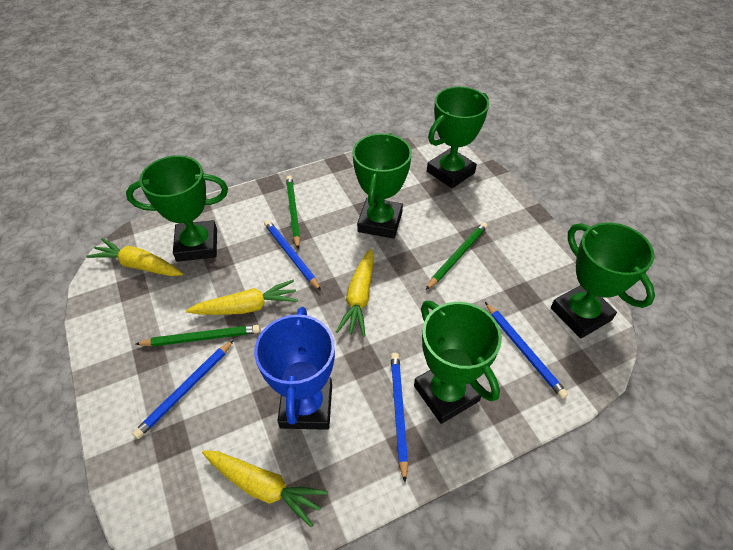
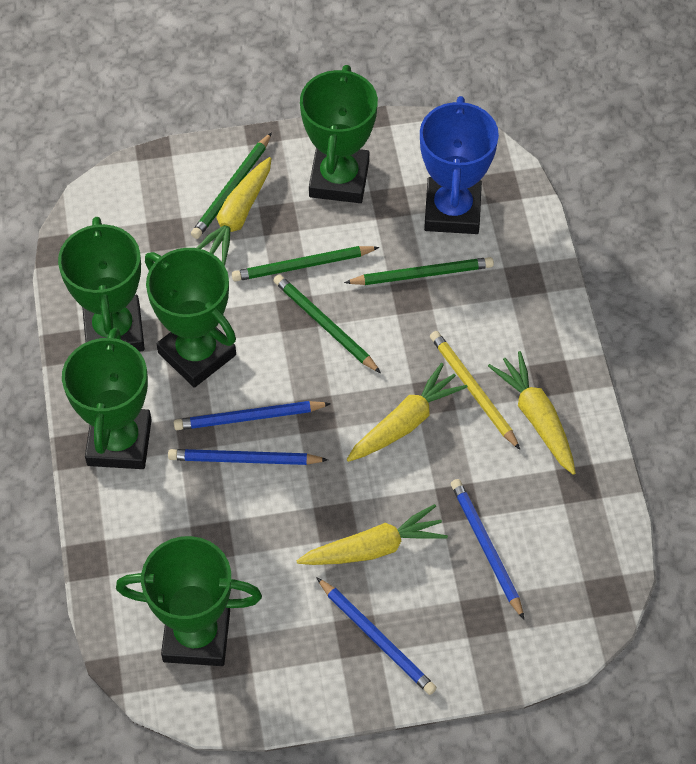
green pencil: 3 -> 4
yellow pencil: 0 -> 1

